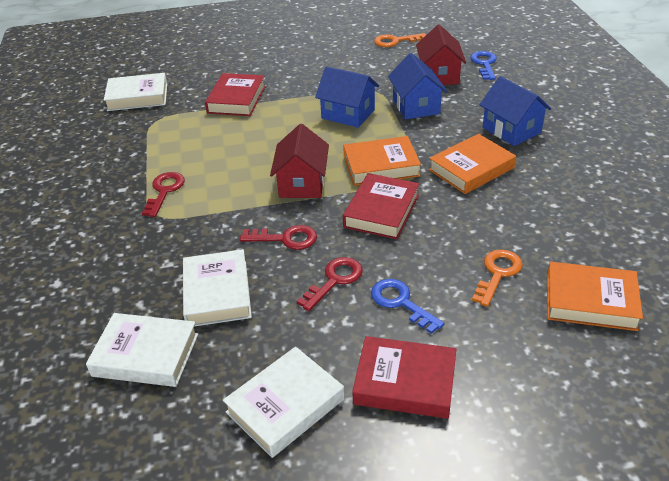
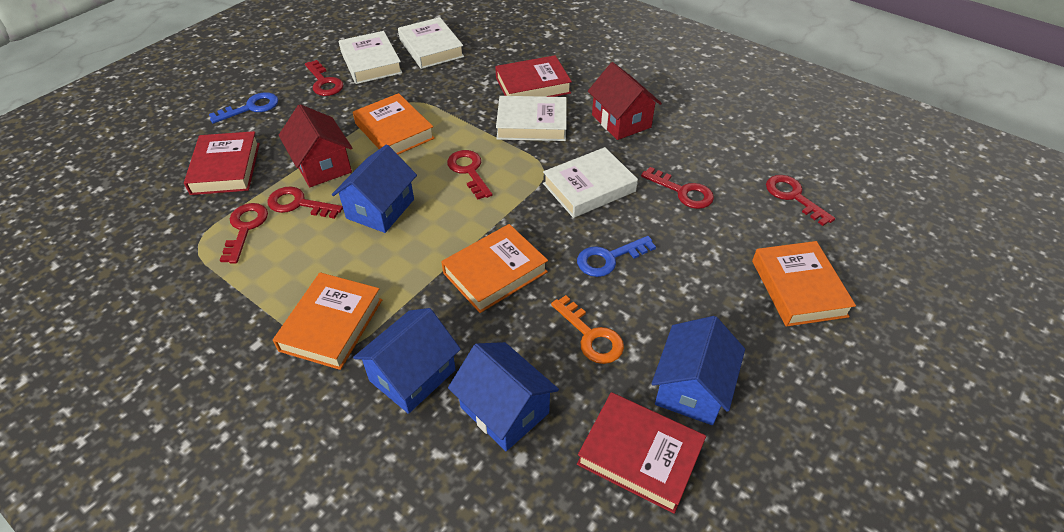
blue house: 3 -> 4
orange book: 3 -> 4
orange key: 2 -> 1
red key: 3 -> 6

